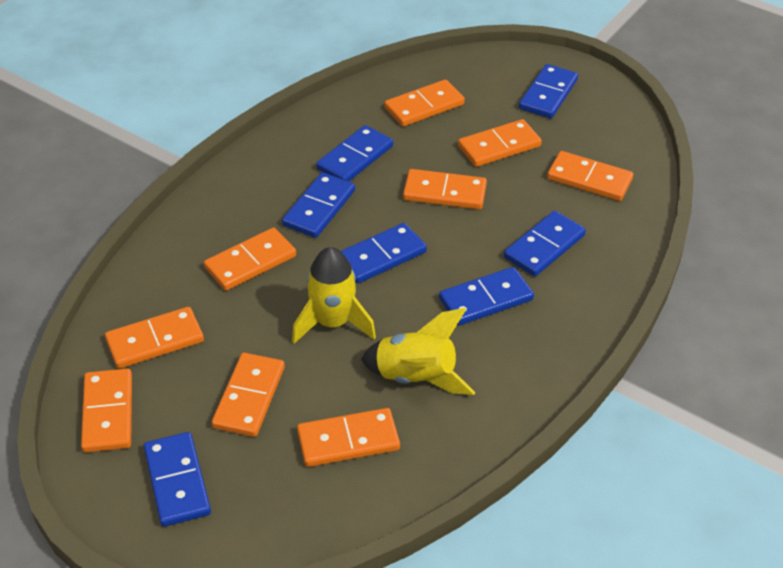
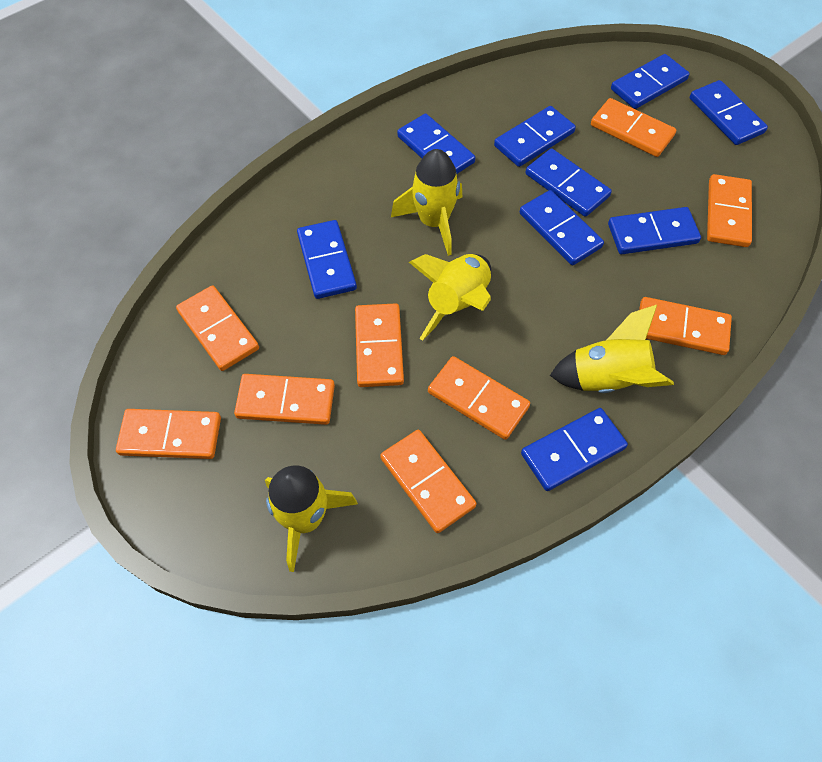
blue domino: 7 -> 9
yellow rocket: 2 -> 4

